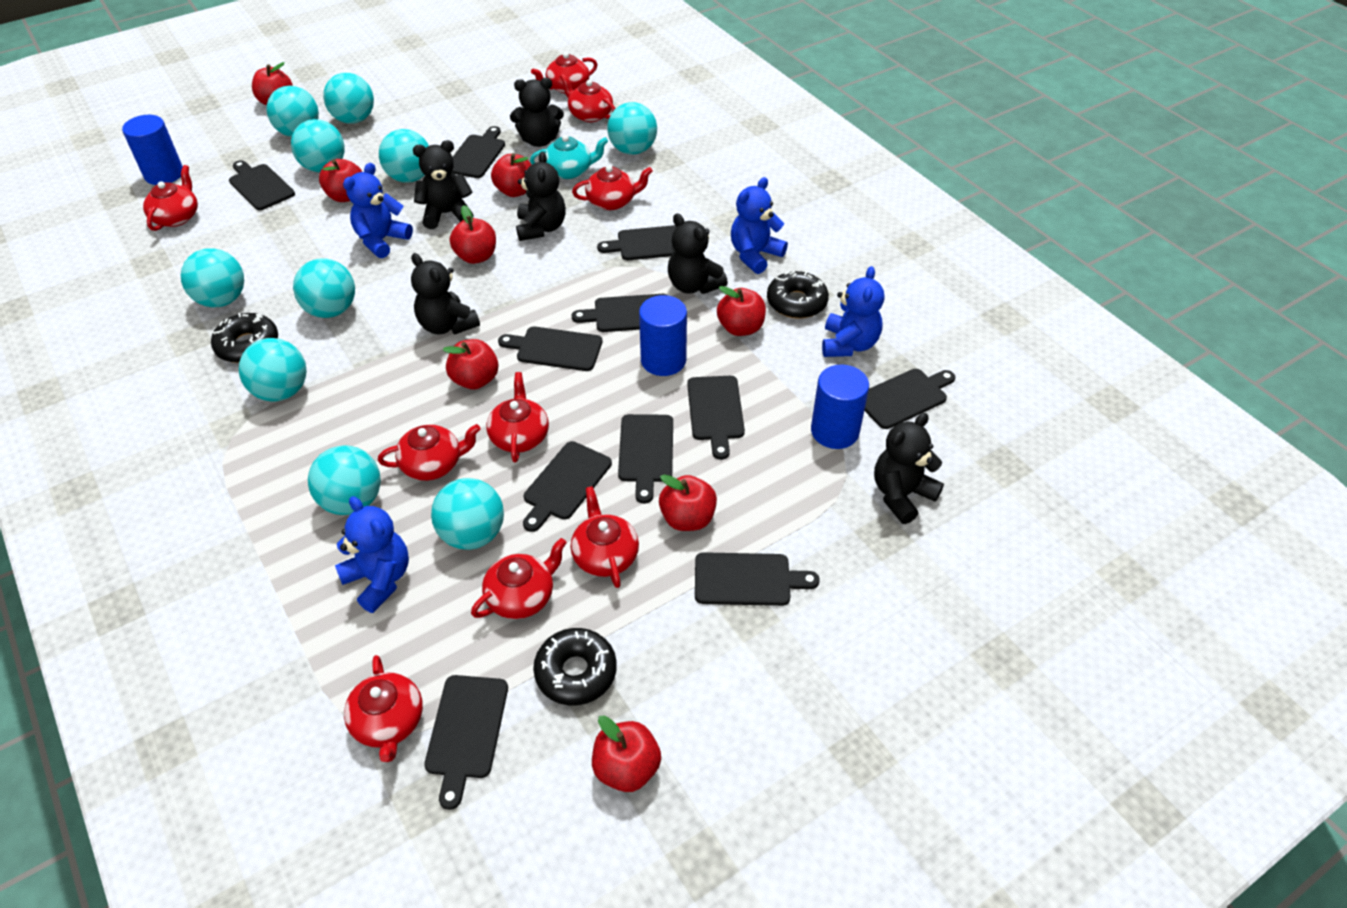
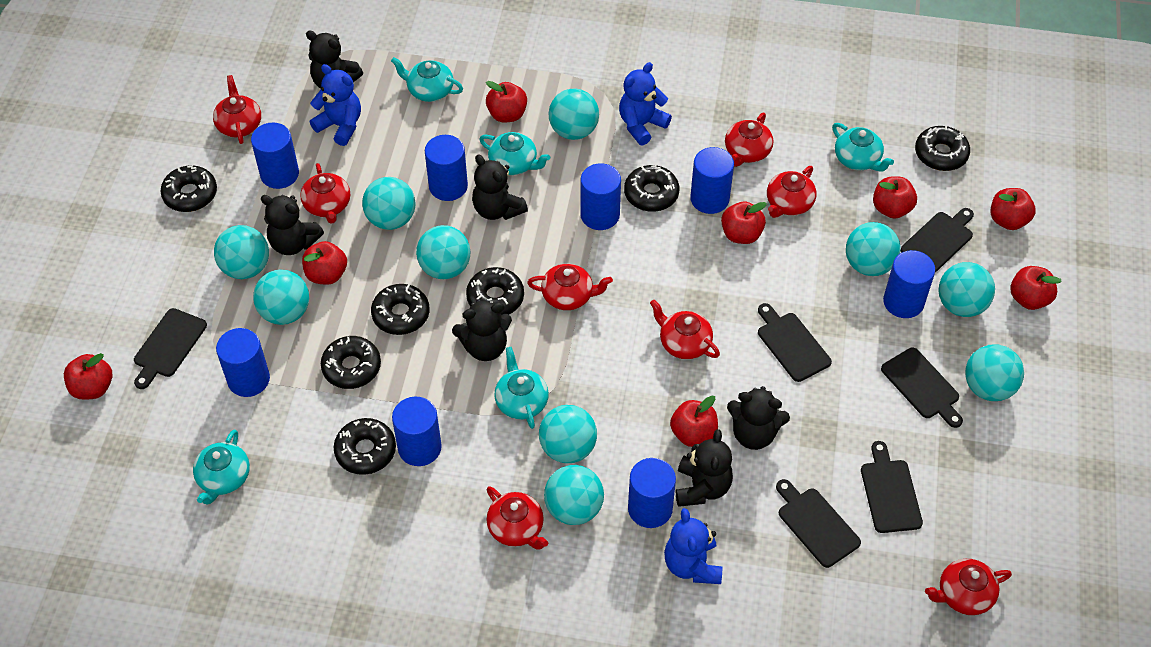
black cutting board: 11 -> 6
black donut: 3 -> 7
blue cylinder: 3 -> 8
blue teddy bear: 4 -> 3
red teapot: 9 -> 8
turquoise teapot: 1 -> 5

